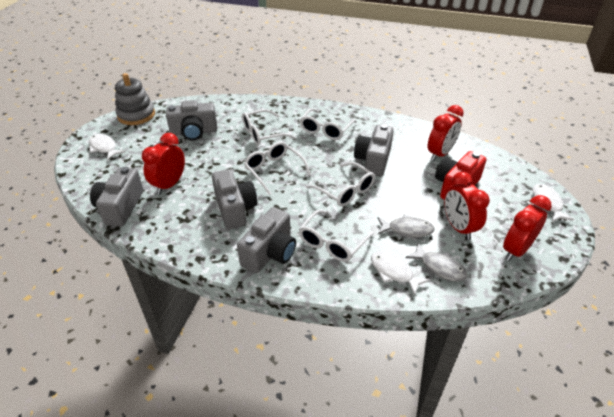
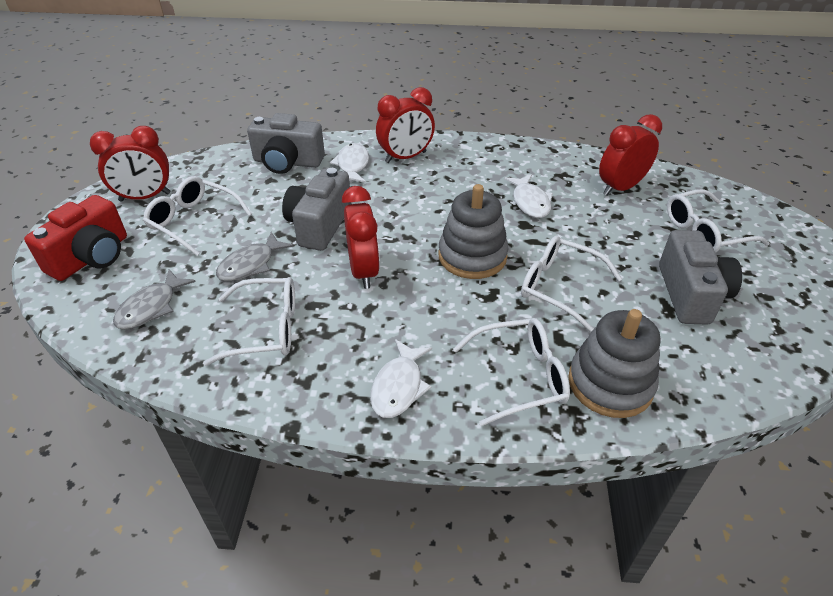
grey camera: 5 -> 3
grey stacking toy: 1 -> 2

